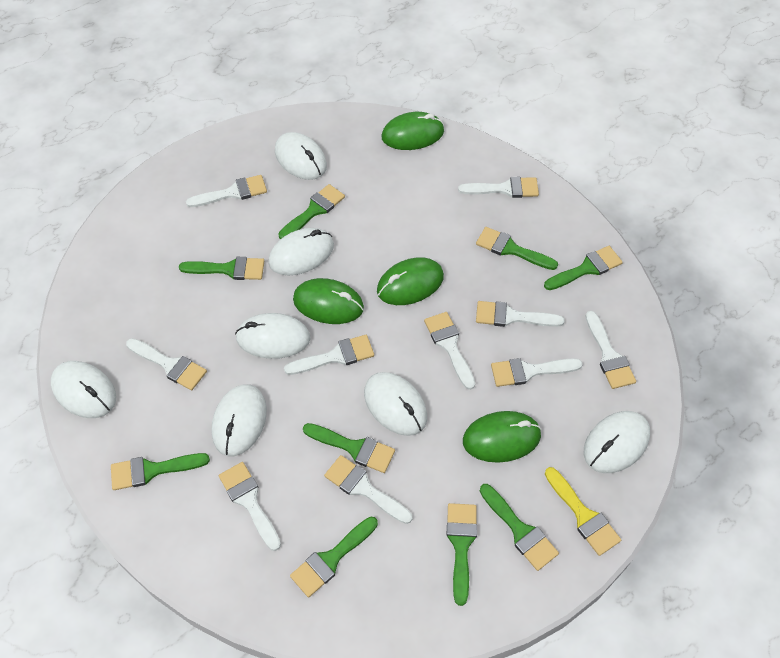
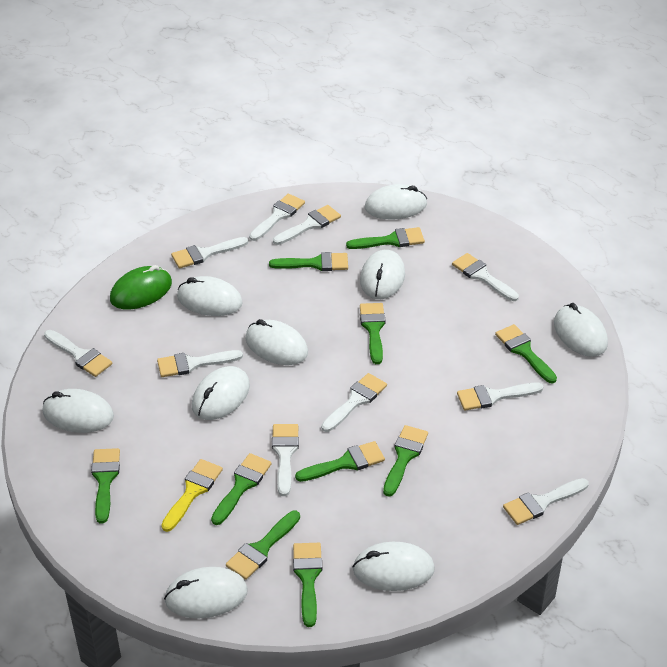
green brush: 9 -> 10
green mouse: 4 -> 1
white mouse: 7 -> 9

